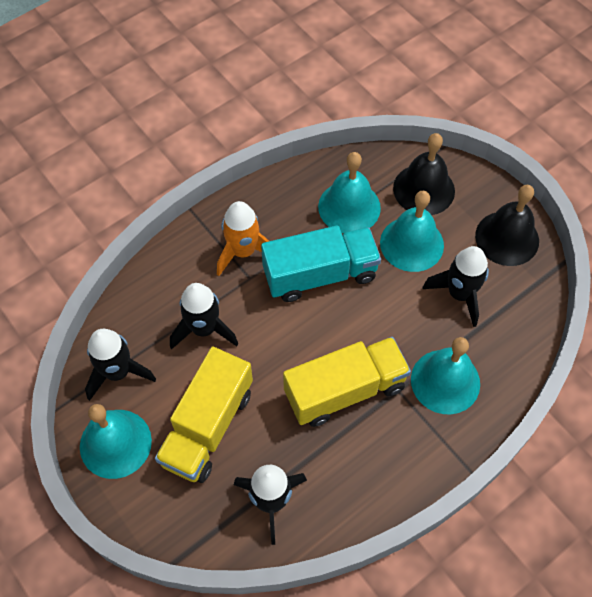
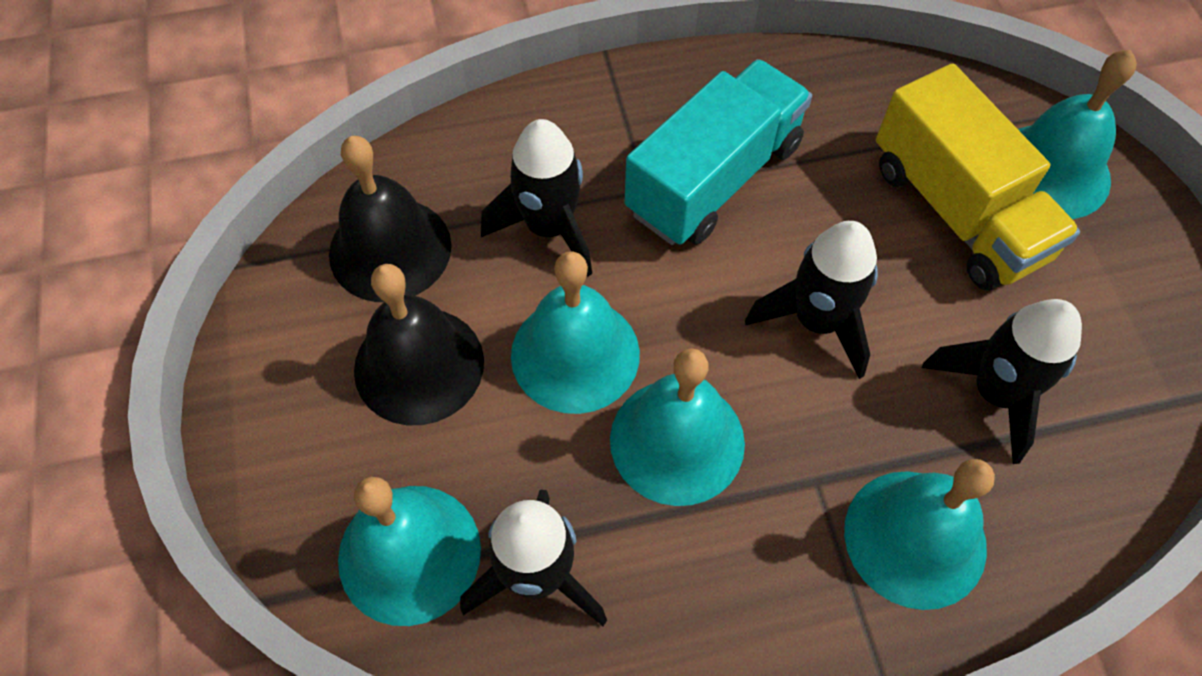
orange rocket: 1 -> 0
turquoise bell: 4 -> 5
yellow truck: 2 -> 1

